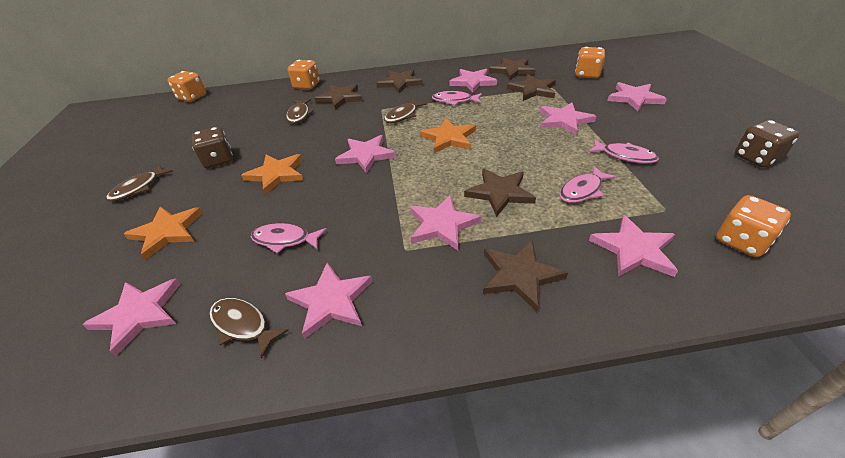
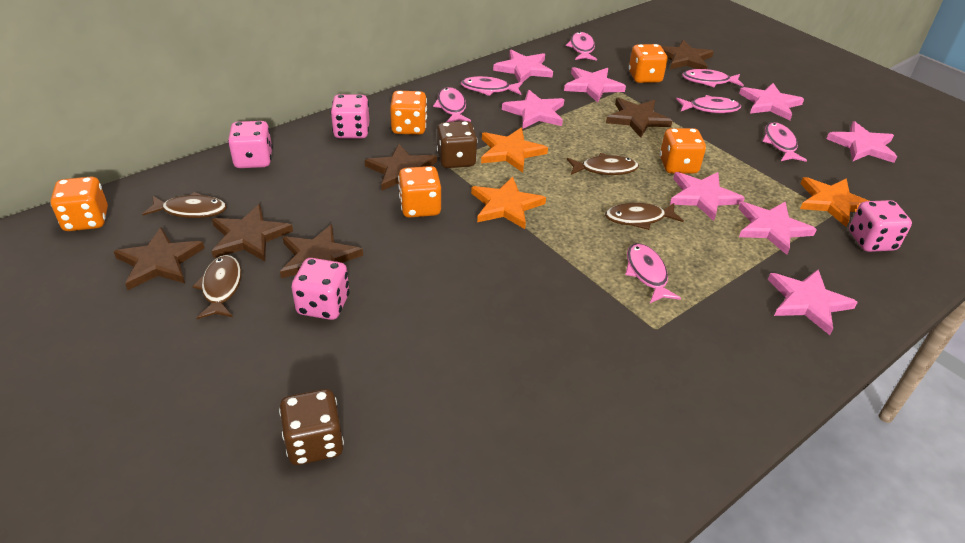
orange dice: 4 -> 5
pink dice: 0 -> 4
pink fish: 4 -> 7

